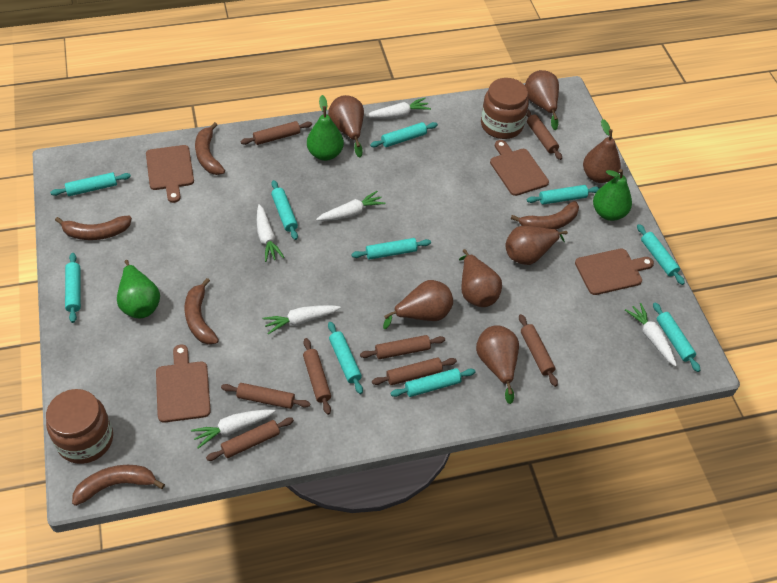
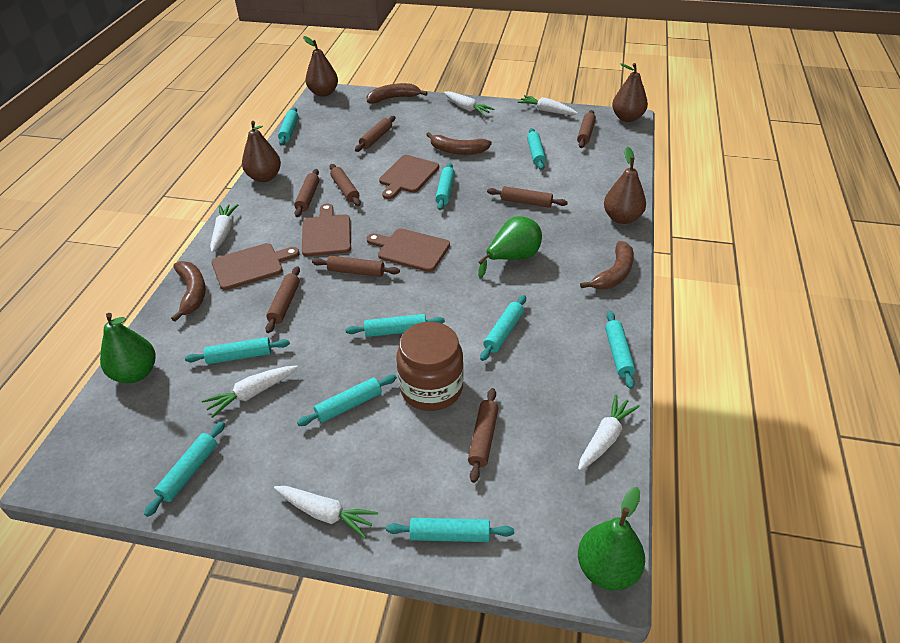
brown banana: 5 -> 4
brown jar: 2 -> 1
brown pear: 7 -> 4

